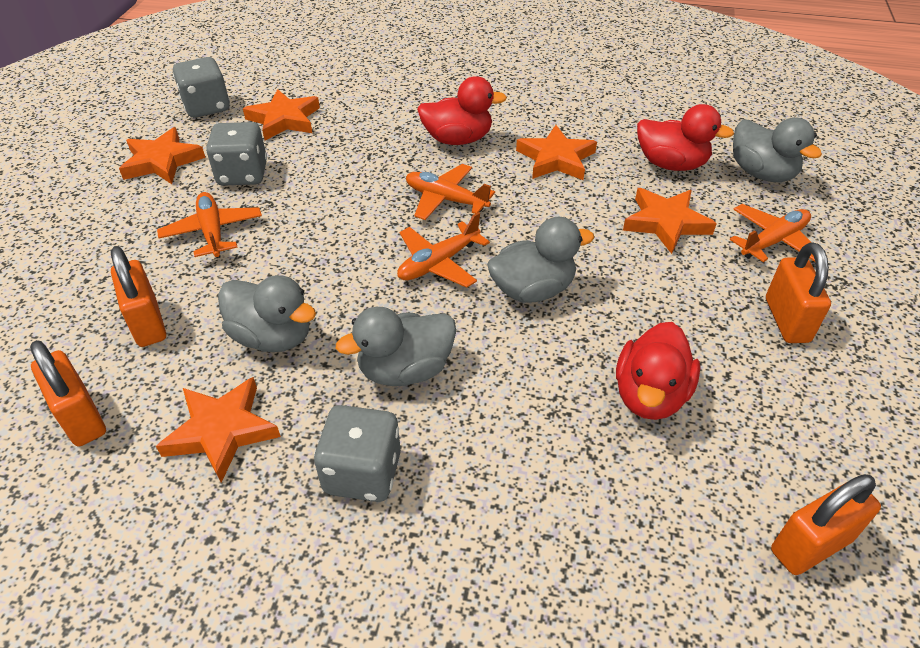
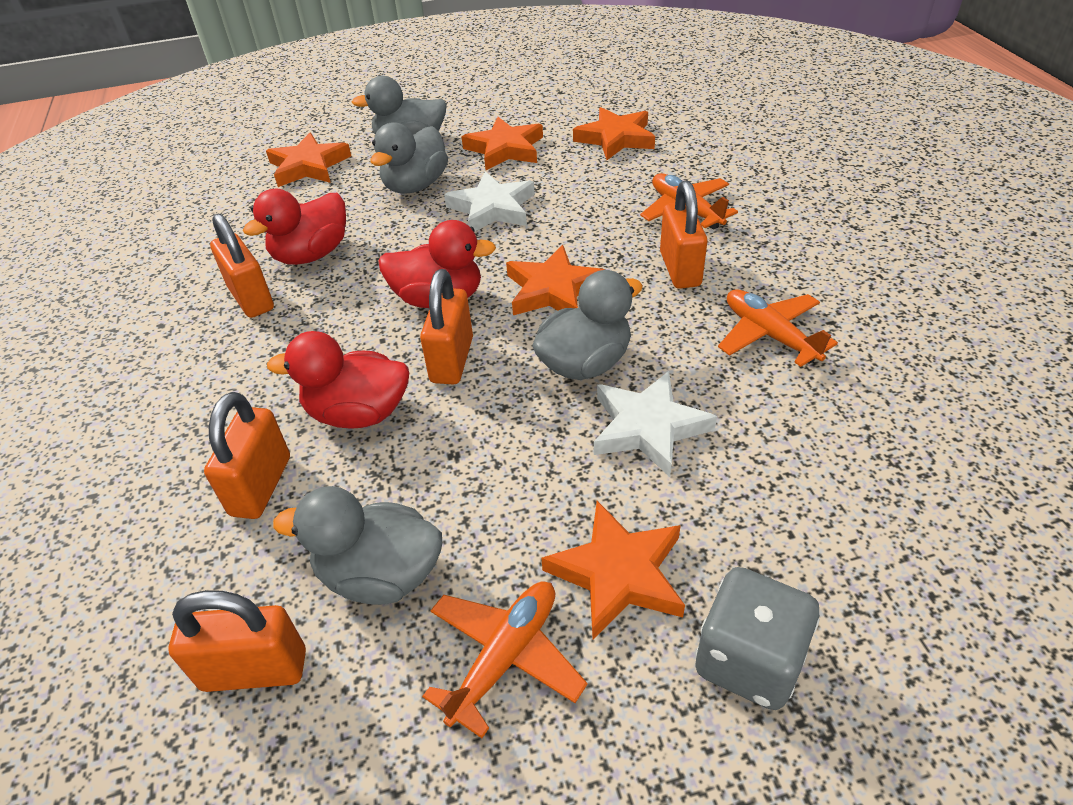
grey dice: 3 -> 1
orange padlock: 4 -> 5
orange plane: 4 -> 3
white star: 0 -> 2

